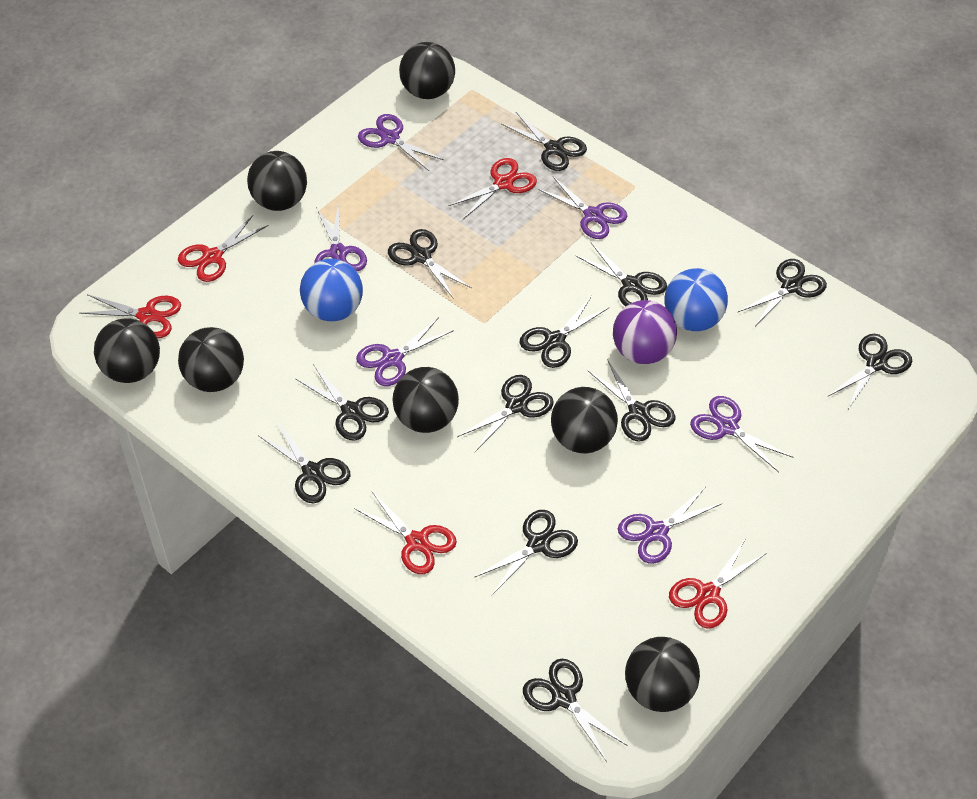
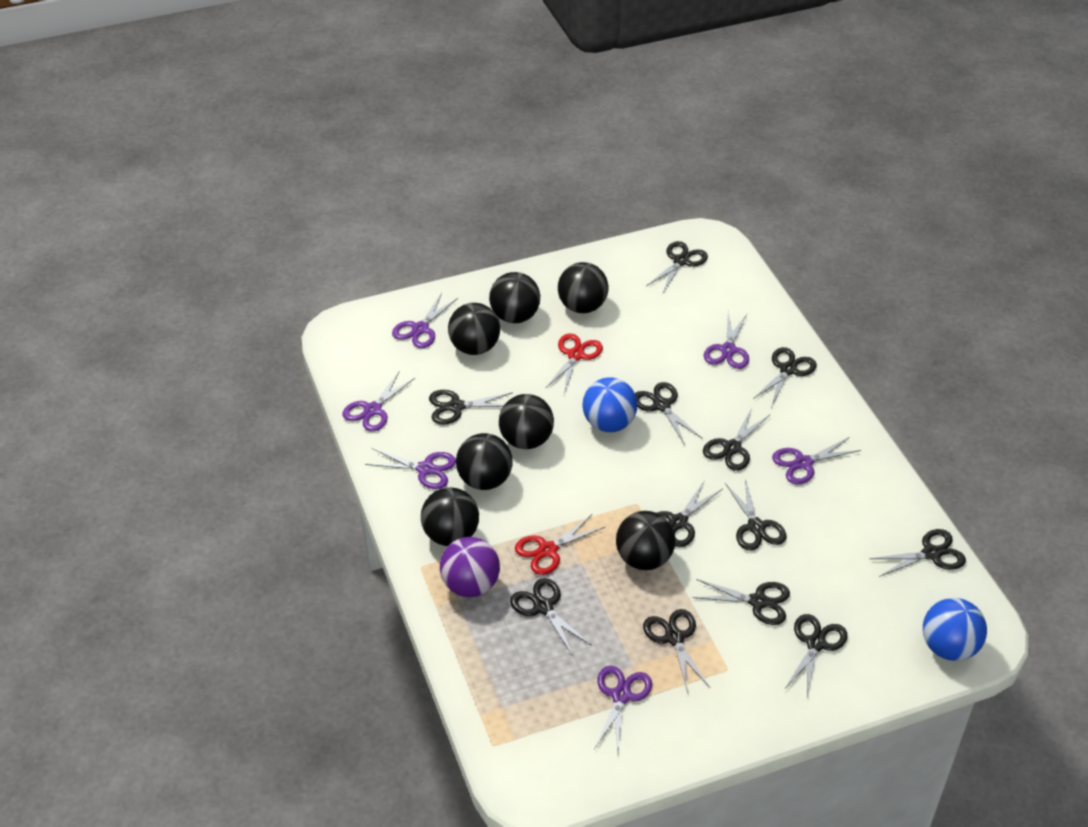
red scissors: 5 -> 2

